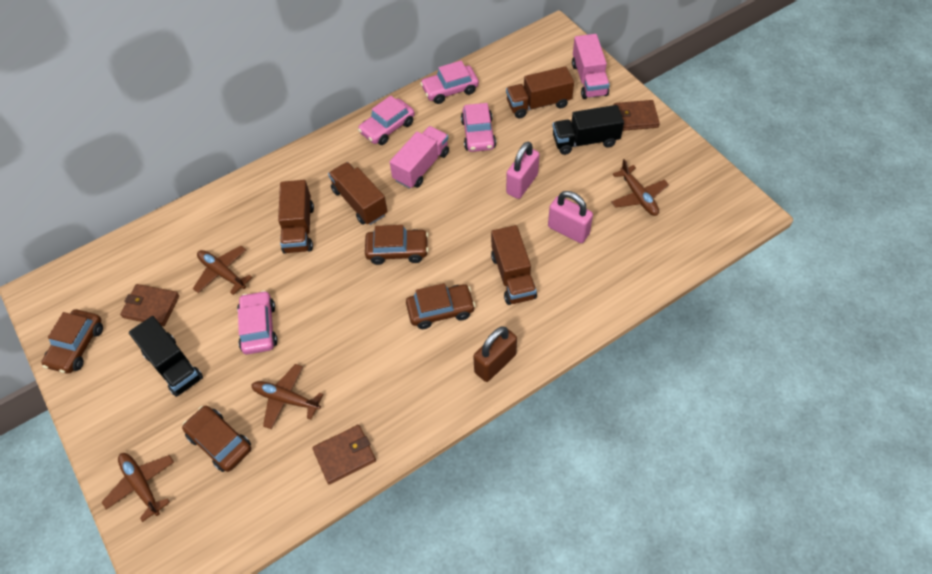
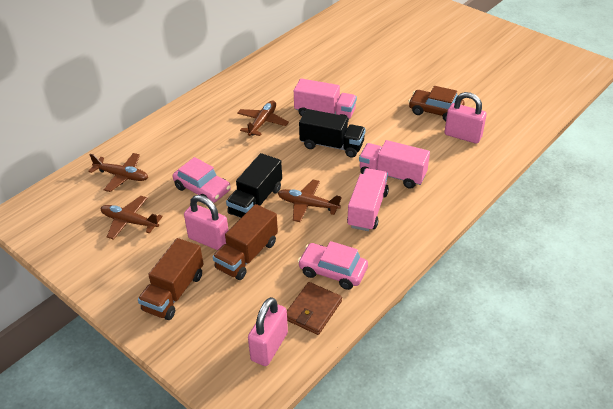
brown car: 4 -> 1
brown padlock: 1 -> 0
brown truck: 4 -> 2
brown wallet: 3 -> 1
pink car: 4 -> 2
pink padlock: 2 -> 3
pink truck: 2 -> 3

